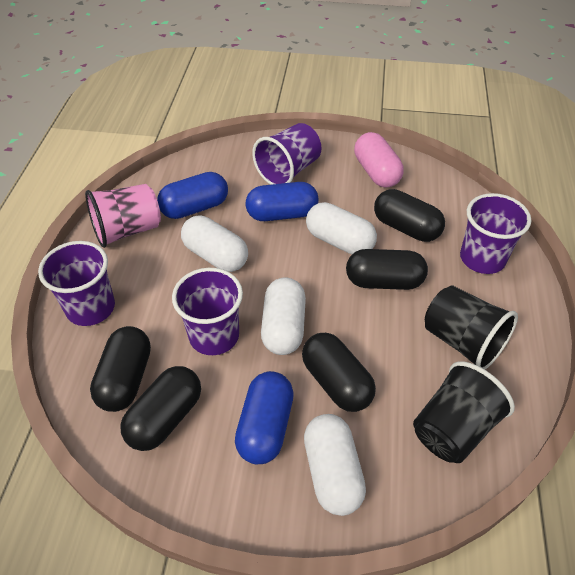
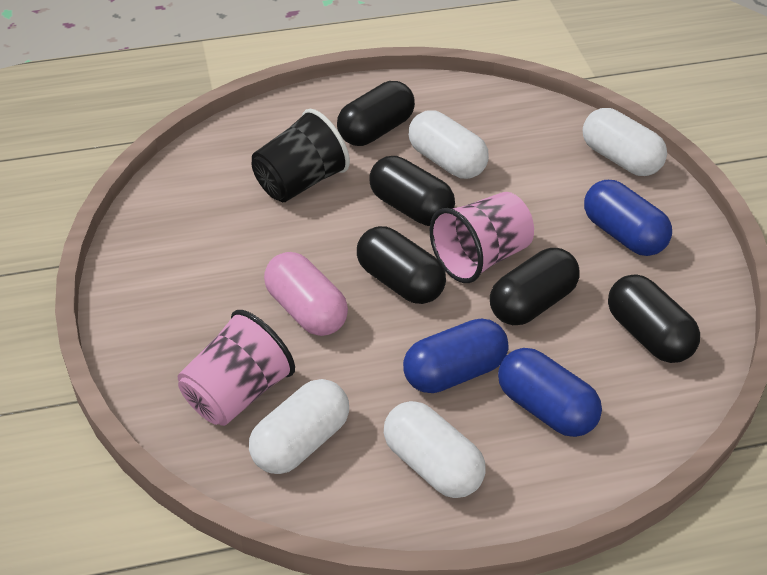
black cup: 2 -> 1
pink cup: 1 -> 2
purple cup: 4 -> 0

